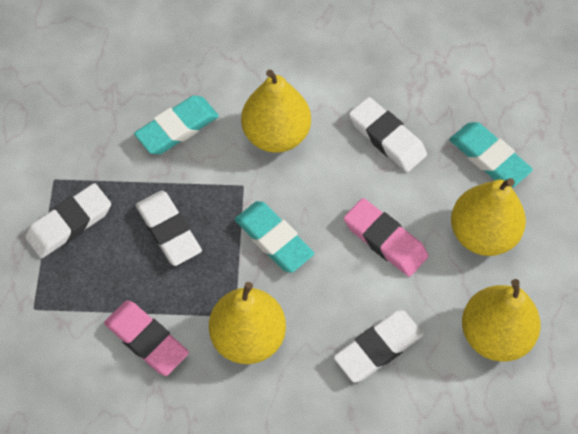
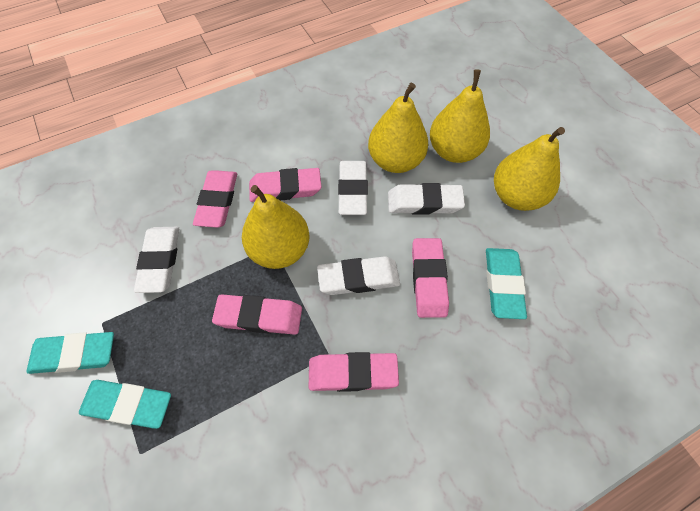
pink eraser: 2 -> 5

